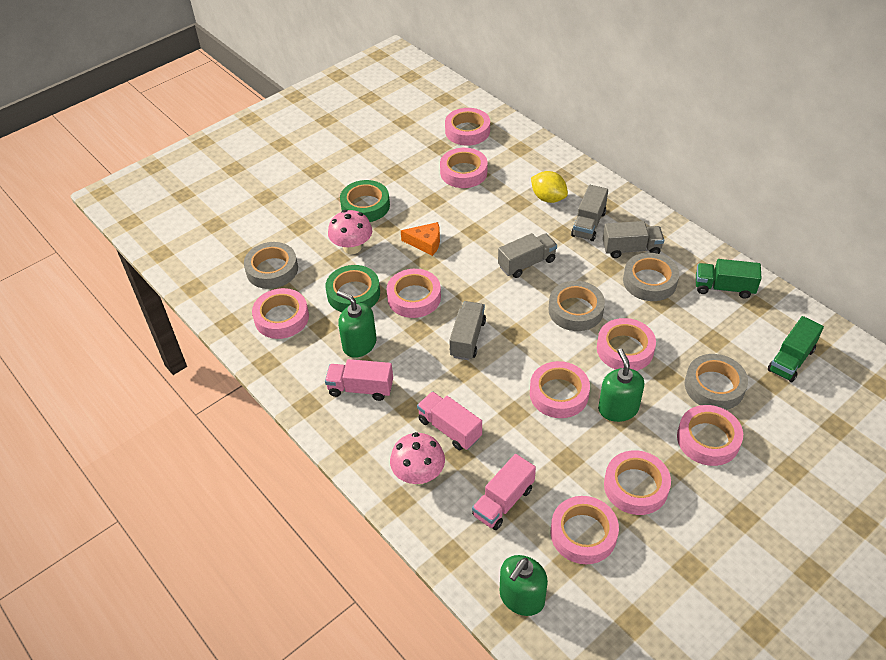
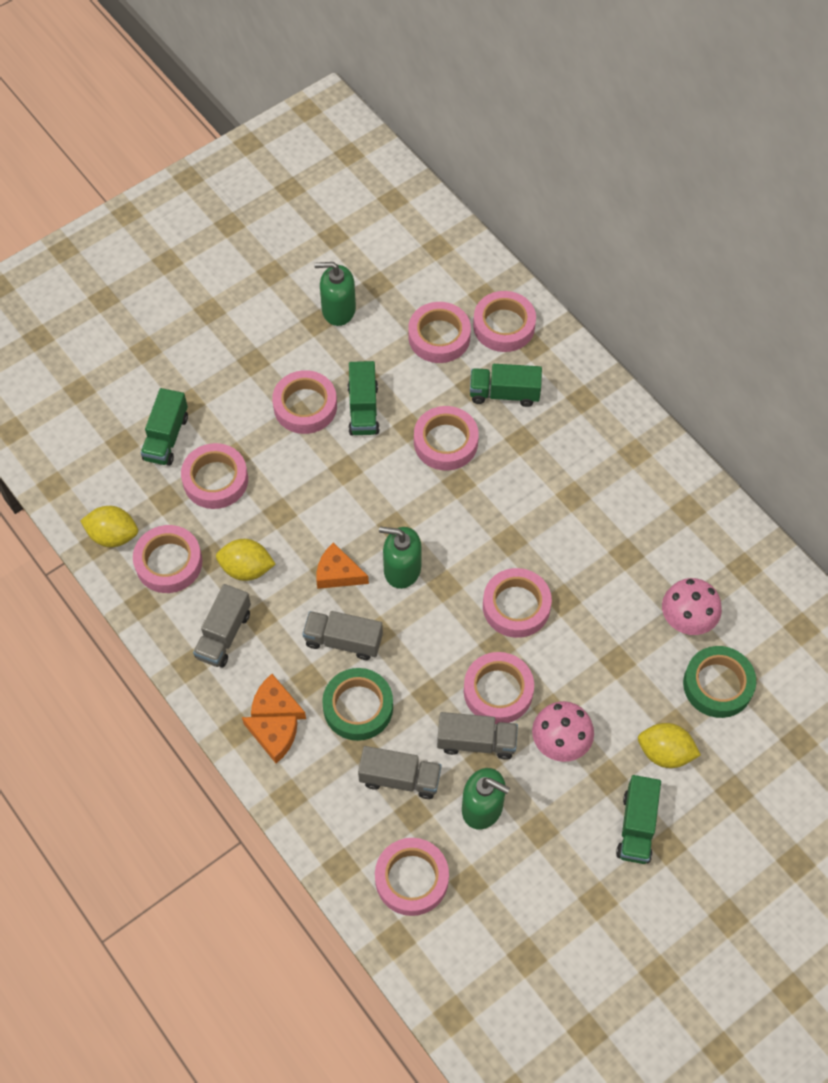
green truck: 2 -> 4
grey tape: 4 -> 0
orange cheese: 1 -> 3
pink truck: 3 -> 0
yellow lemon: 1 -> 3

